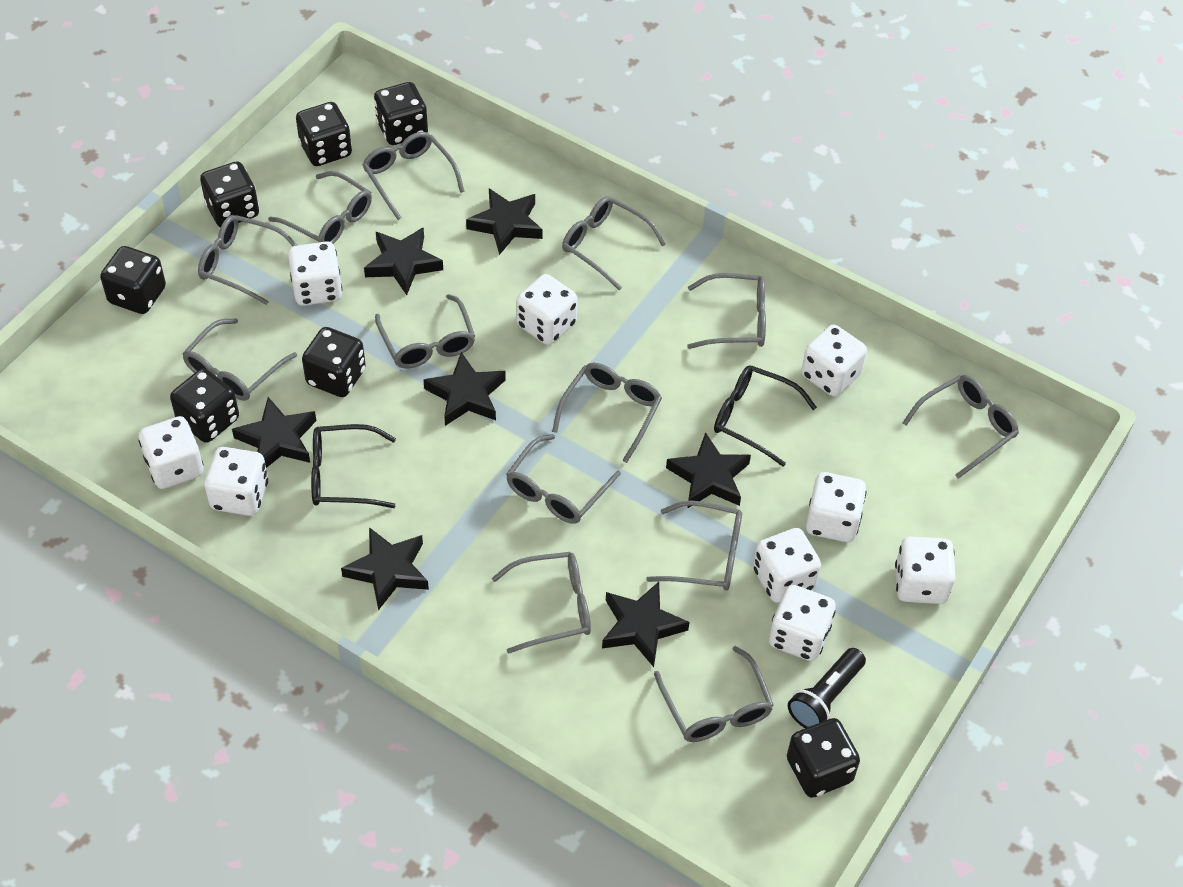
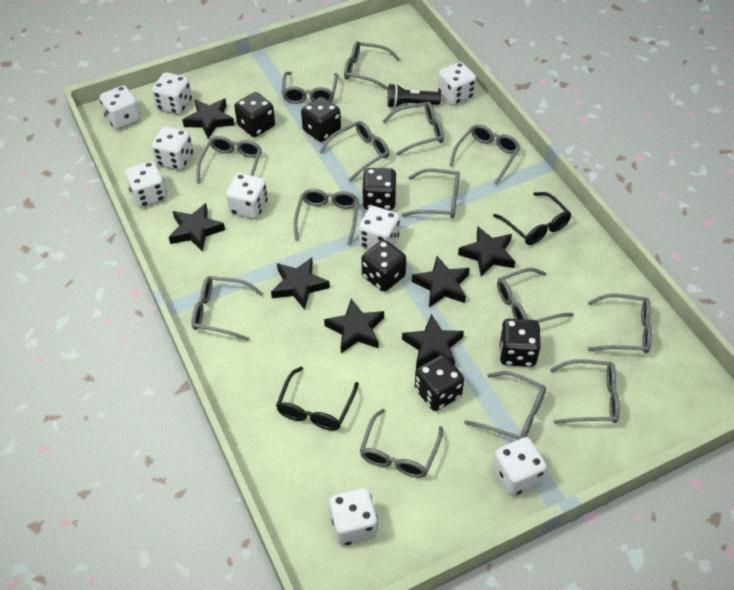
black dice: 7 -> 6
grey glasses: 13 -> 14

